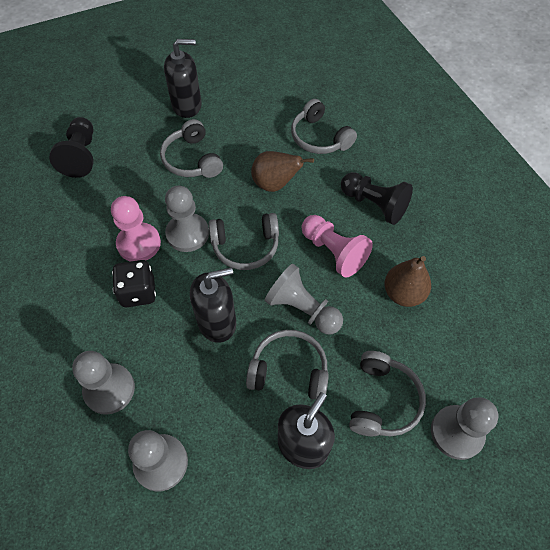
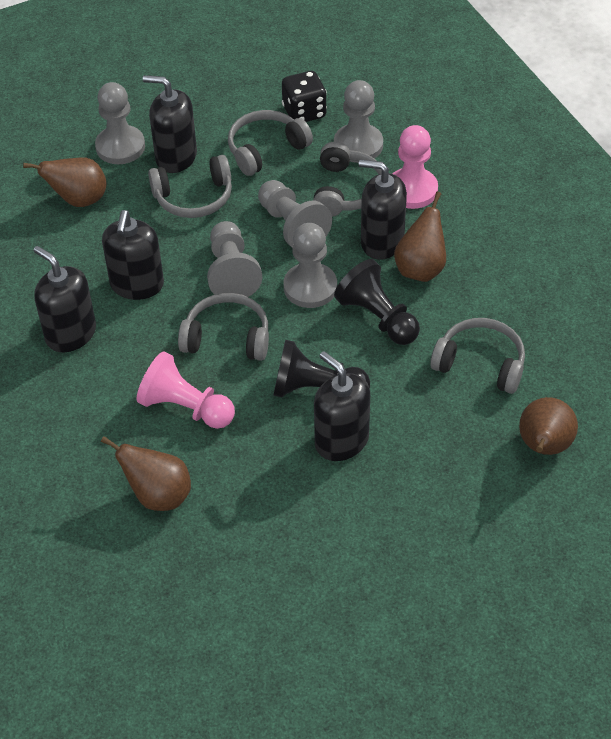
black soap dispenser: 3 -> 5
brown pear: 2 -> 4

